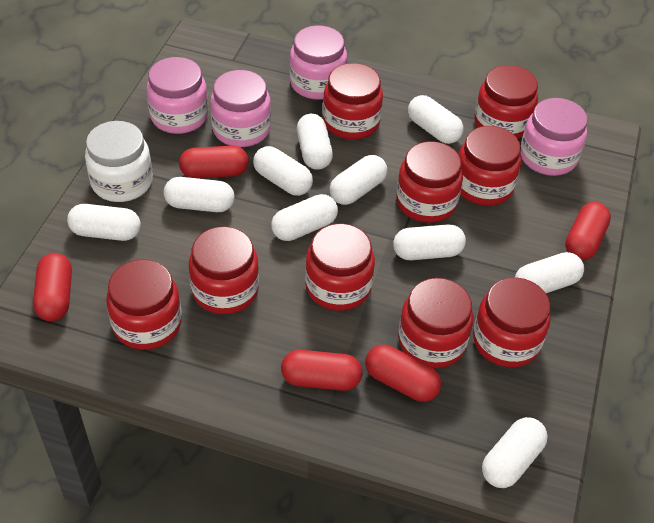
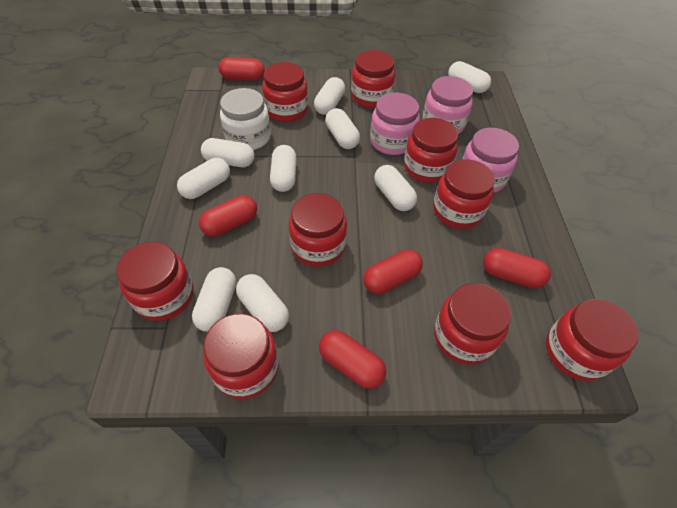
pink jar: 4 -> 3
white capsule: 10 -> 9

